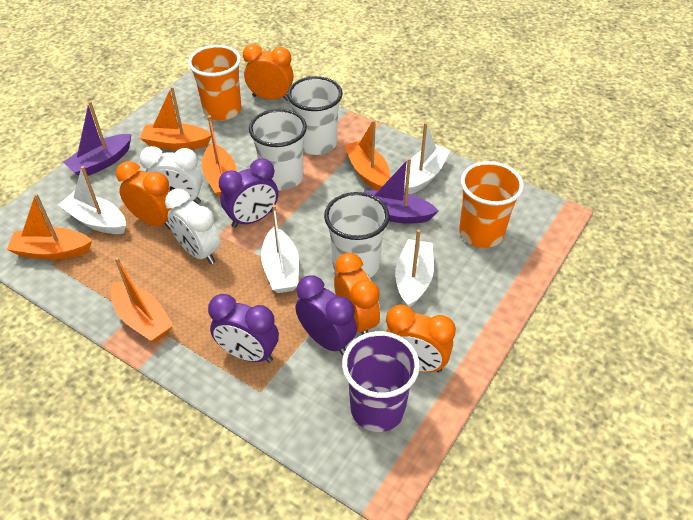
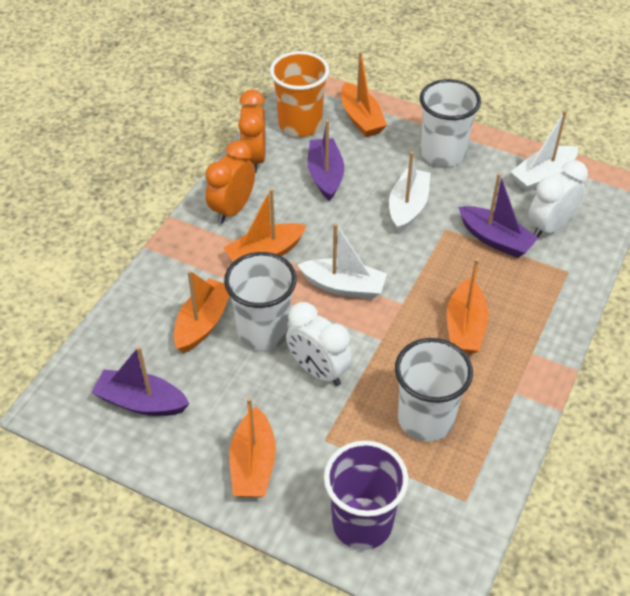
orange clock: 4 -> 2
orange cup: 2 -> 1
purple boat: 2 -> 3
purple clock: 3 -> 0
white boat: 4 -> 3

